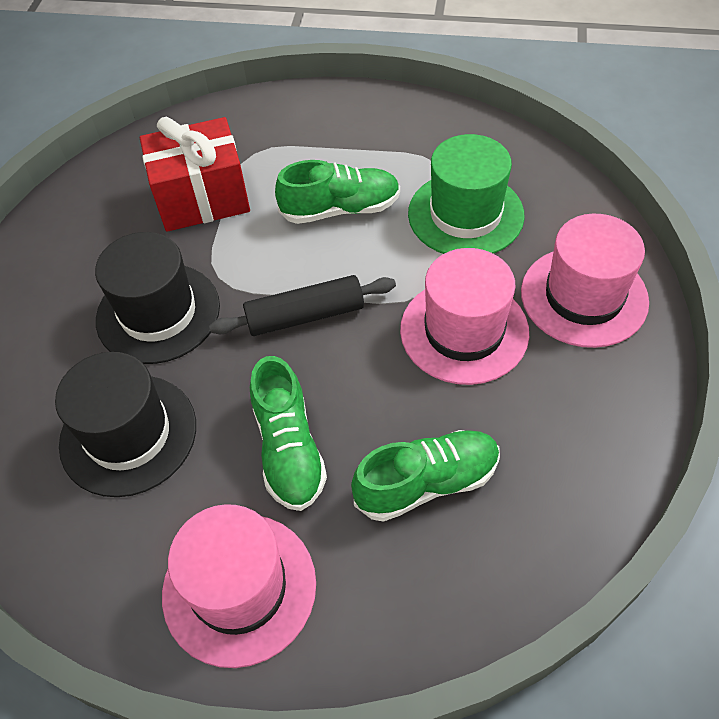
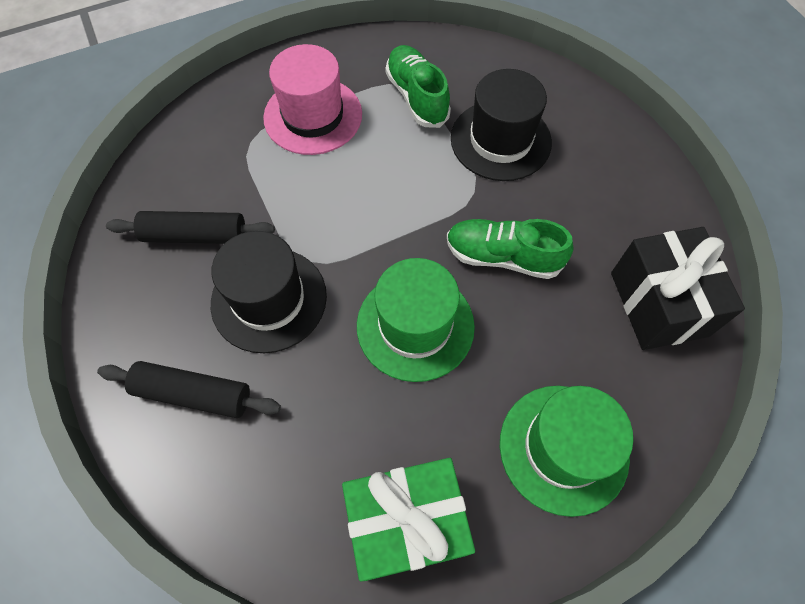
black gift: 0 -> 1
black rolling pin: 1 -> 2
green gift: 0 -> 1
green hat: 1 -> 2
green shoe: 3 -> 2
pink hat: 3 -> 1
red gift: 1 -> 0

